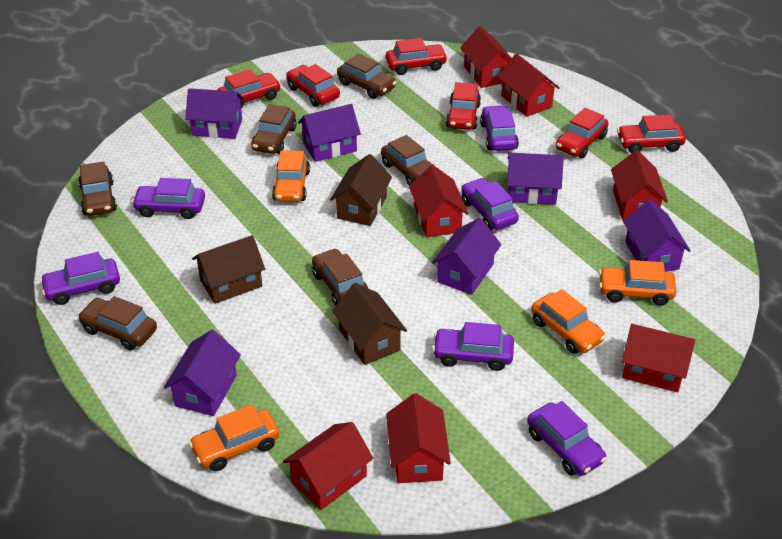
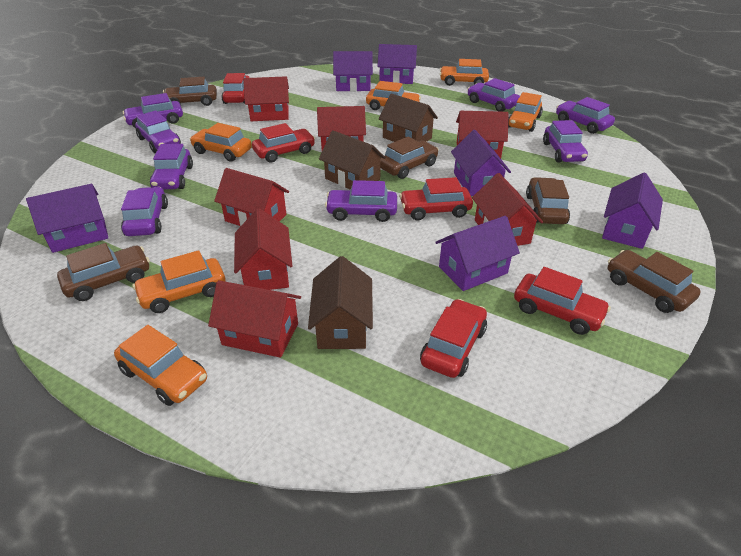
brown car: 6 -> 5
orange car: 4 -> 6
purple car: 6 -> 8
red car: 6 -> 5

